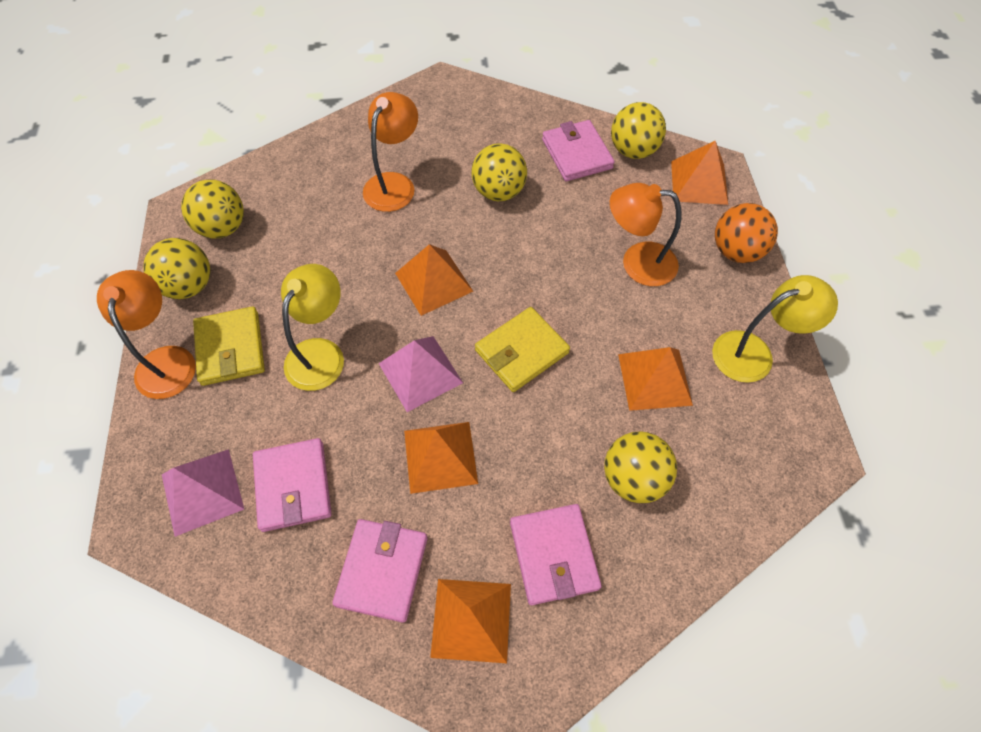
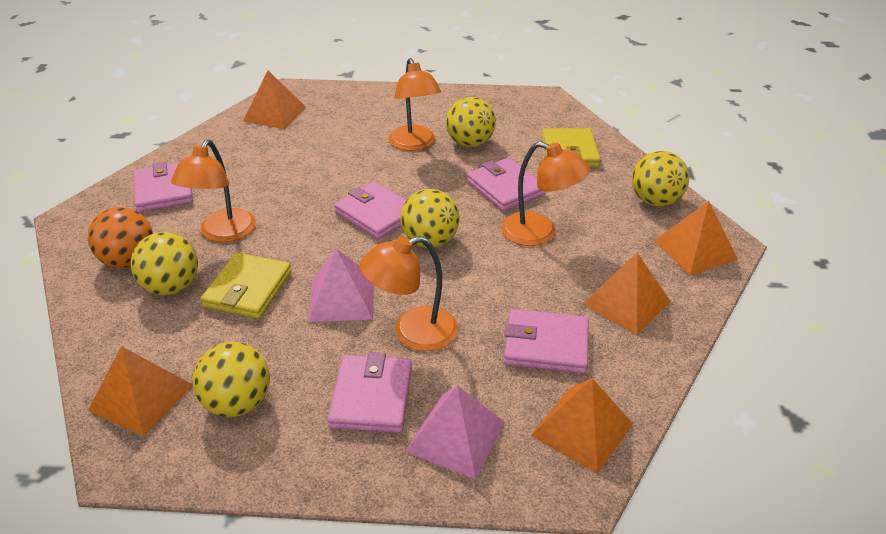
orange lamp: 3 -> 4
pink wallet: 4 -> 5
yellow lamp: 2 -> 0

